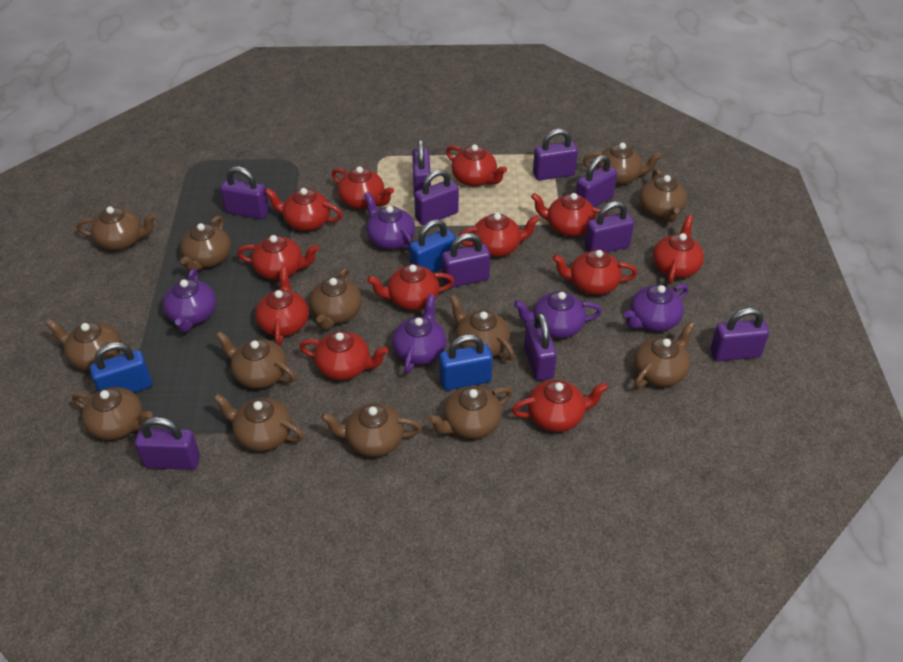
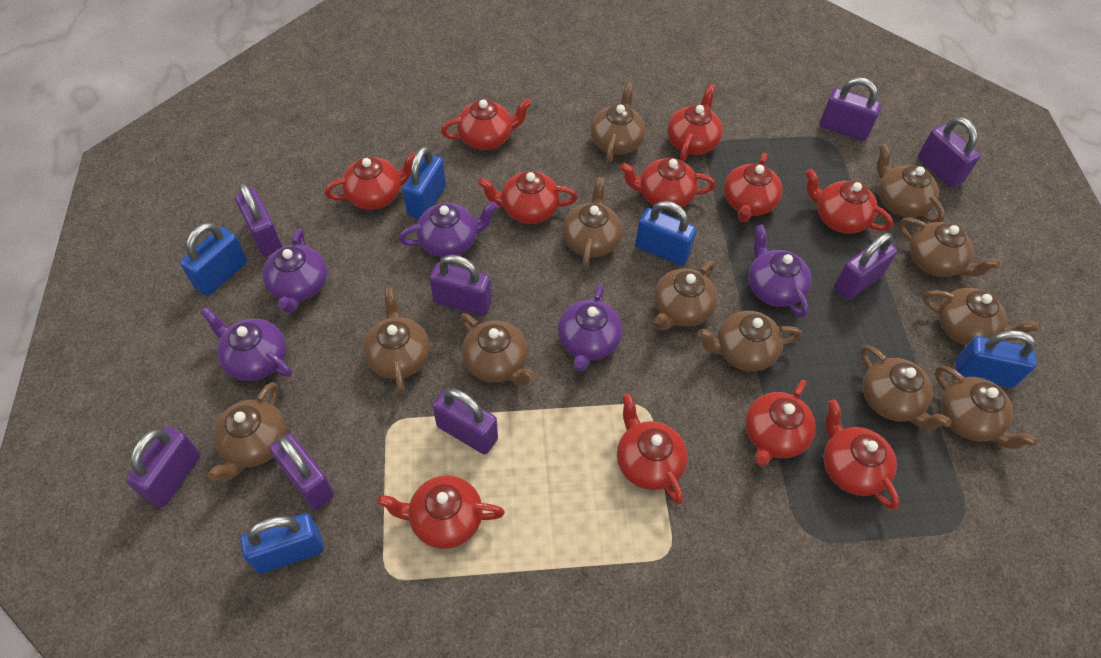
blue padlock: 3 -> 5
brown teapot: 13 -> 12
purple padlock: 10 -> 8
red teapot: 12 -> 11

